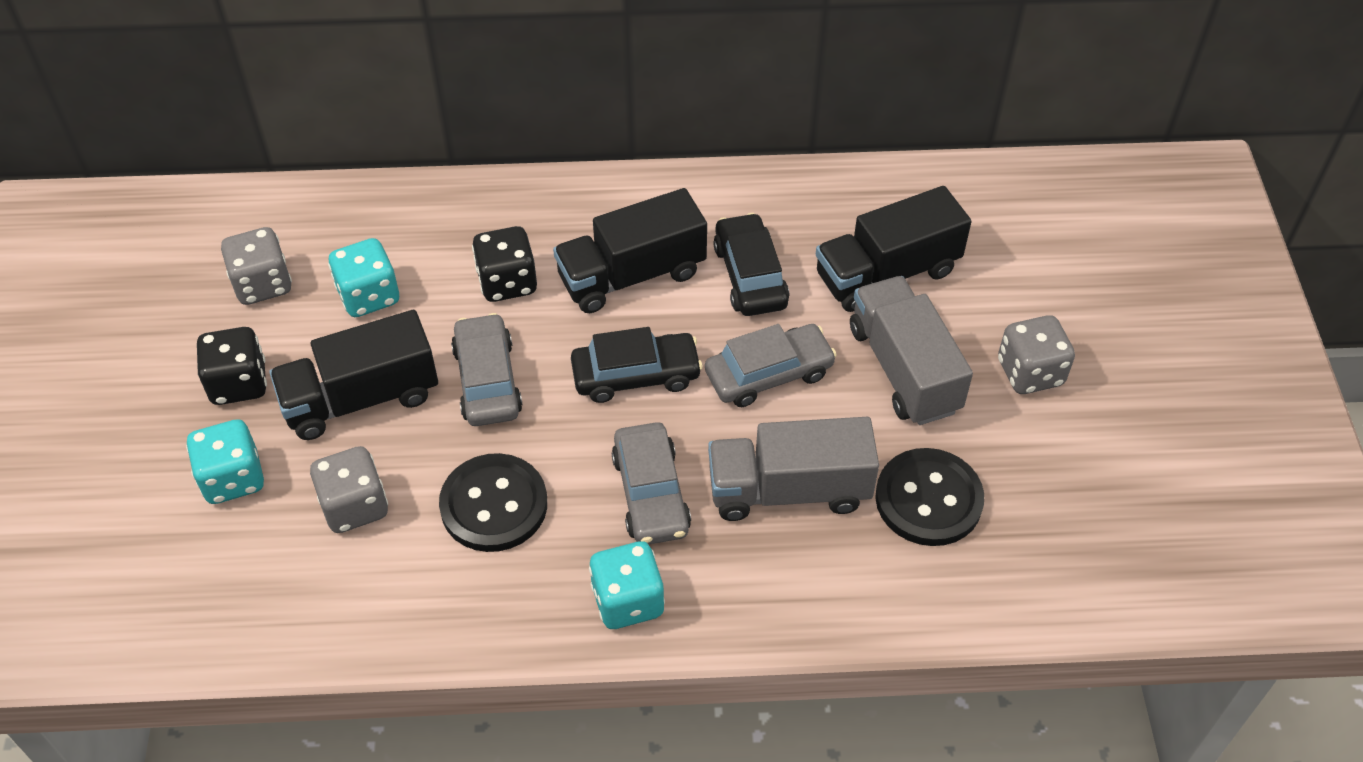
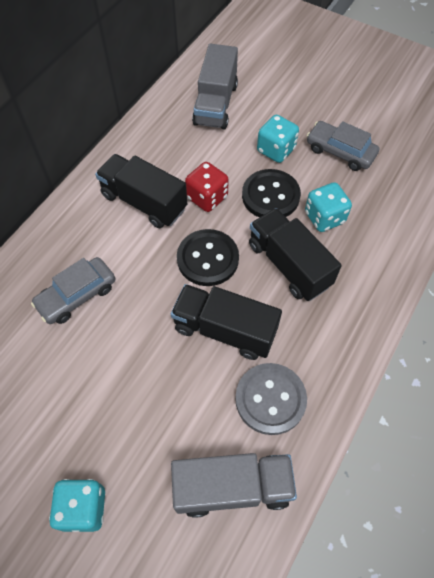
black car: 2 -> 0
black dice: 2 -> 0
grey button: 0 -> 1
grey car: 3 -> 2
grey dice: 3 -> 0
red dice: 0 -> 1

